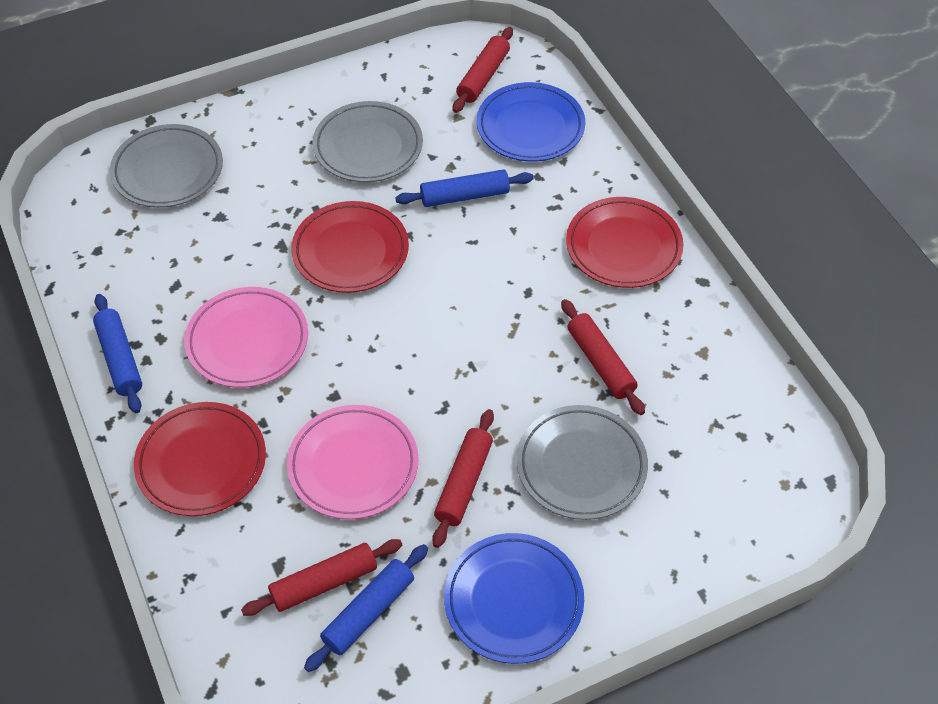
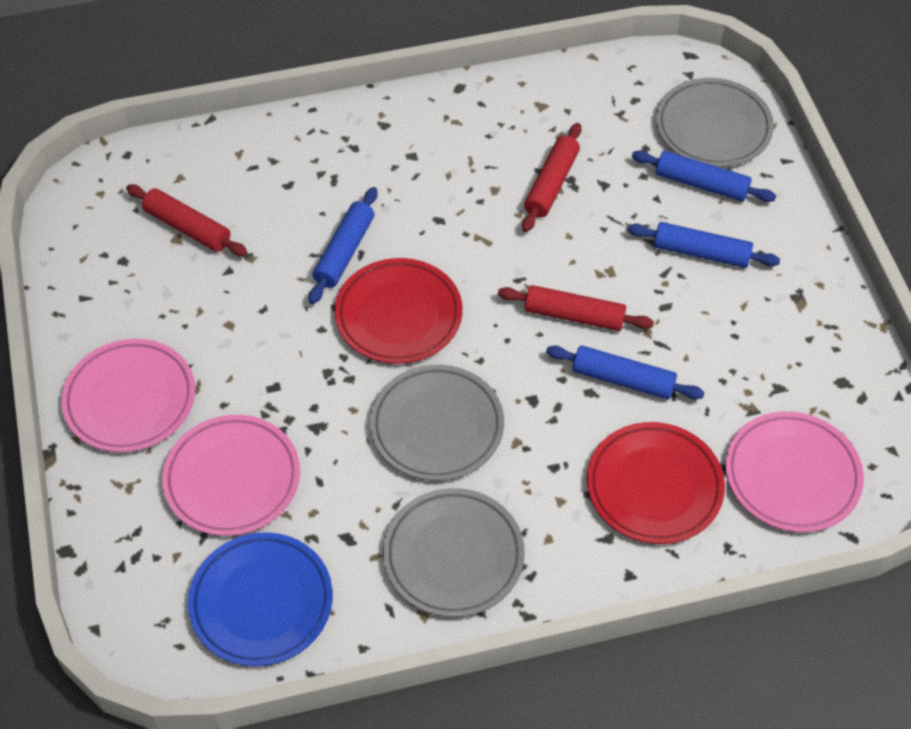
blue plate: 2 -> 1
blue rolling pin: 3 -> 4
pink plate: 2 -> 3
red plate: 3 -> 2
red rolling pin: 4 -> 3

